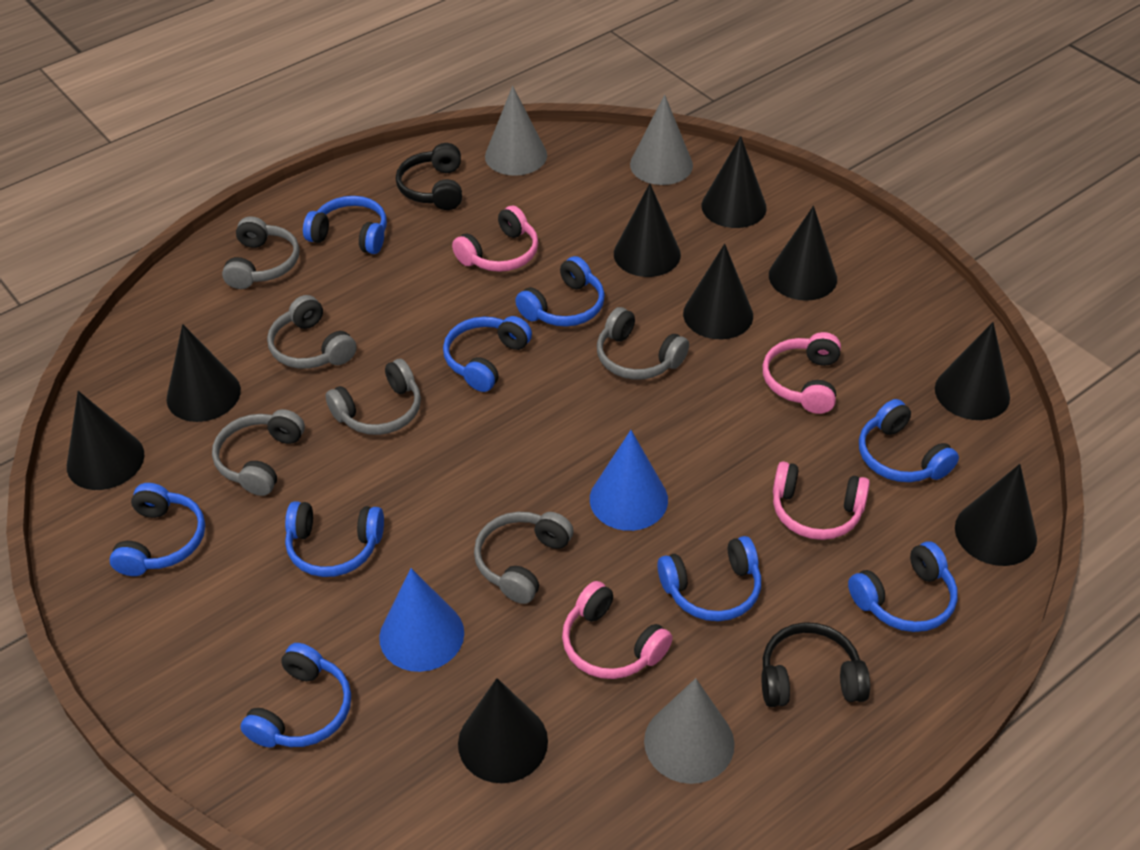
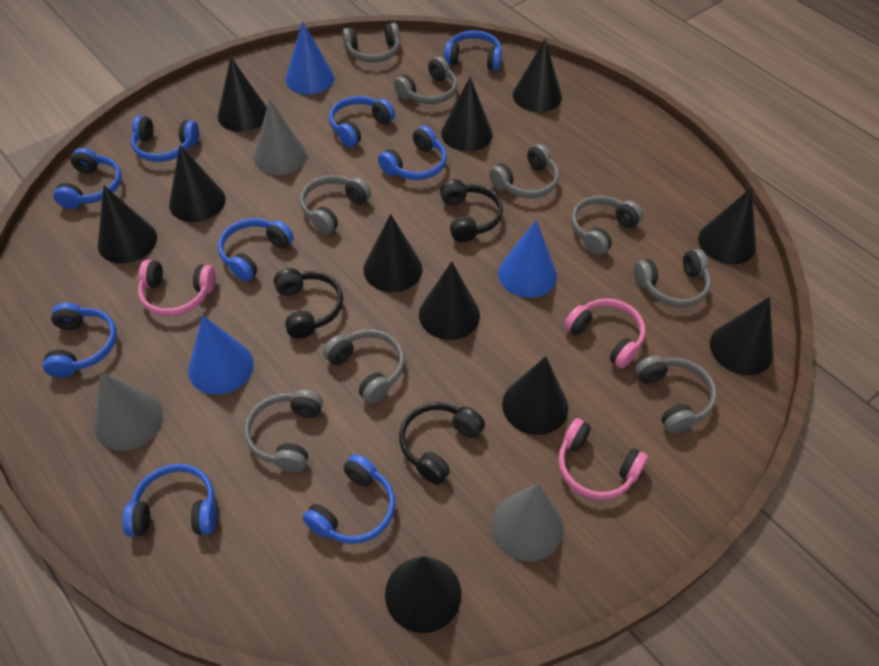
black cone: 9 -> 11
black headphones: 2 -> 3
blue cone: 2 -> 3
grey headphones: 6 -> 9
pink headphones: 4 -> 3

